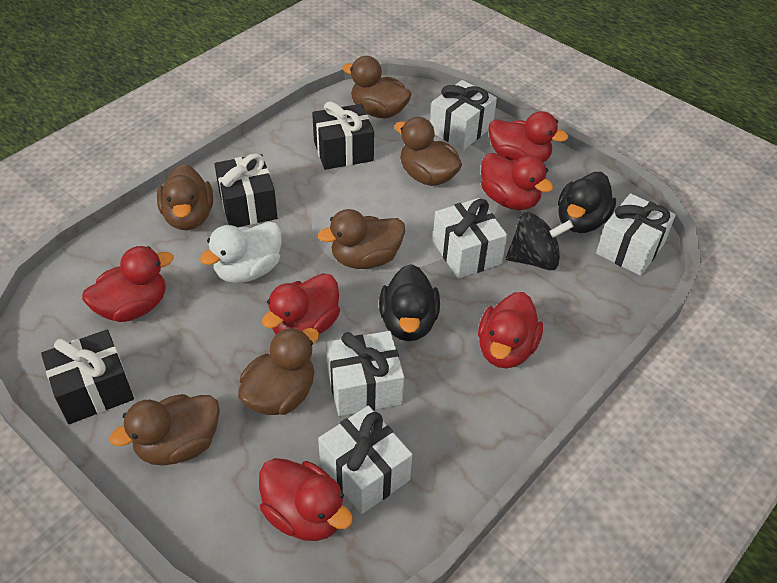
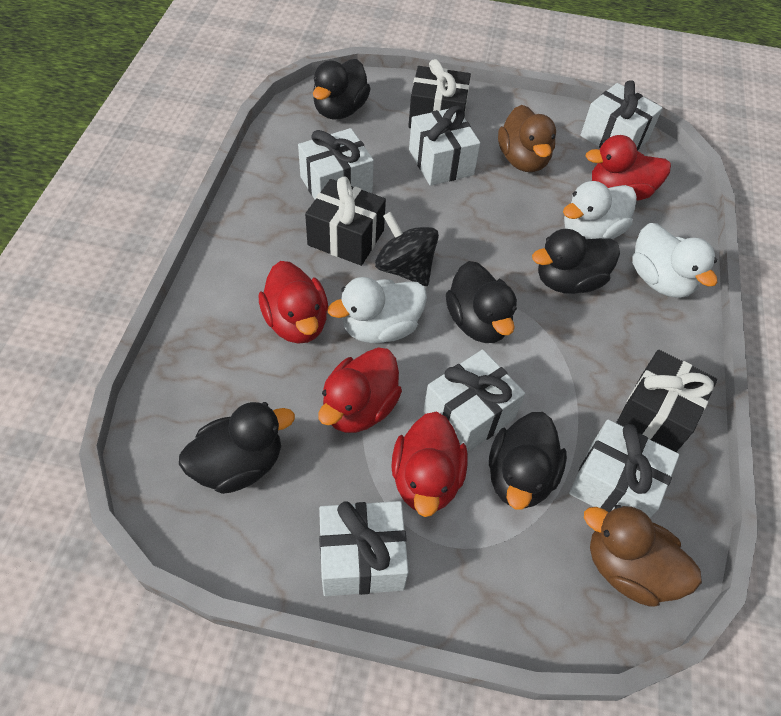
black duck: 2 -> 5
brown duck: 6 -> 2
red duck: 6 -> 4
white duck: 1 -> 3
white gift: 5 -> 6

